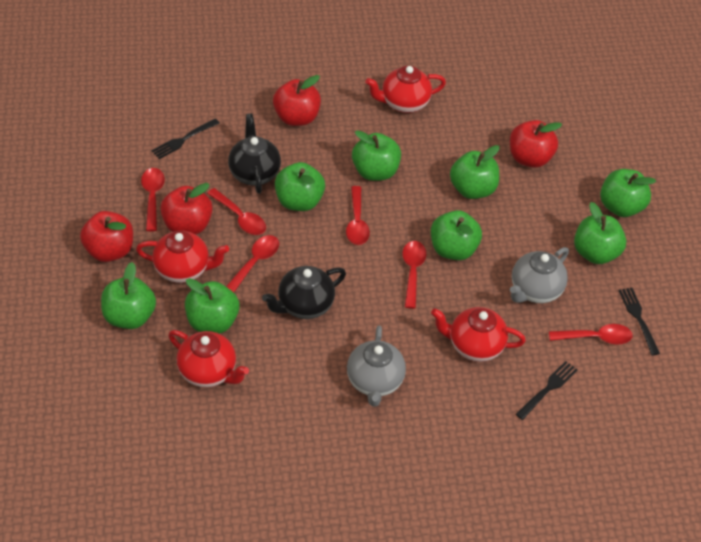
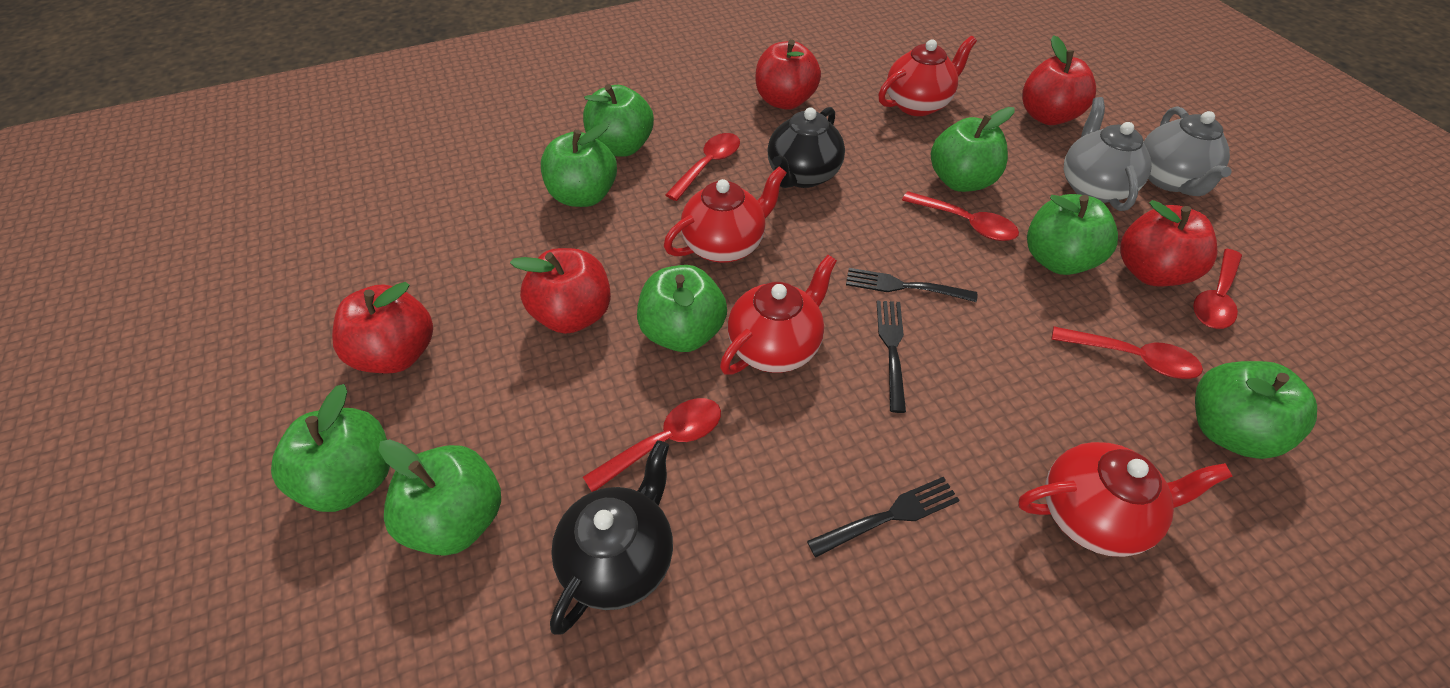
red apple: 4 -> 5
red spoon: 6 -> 5

